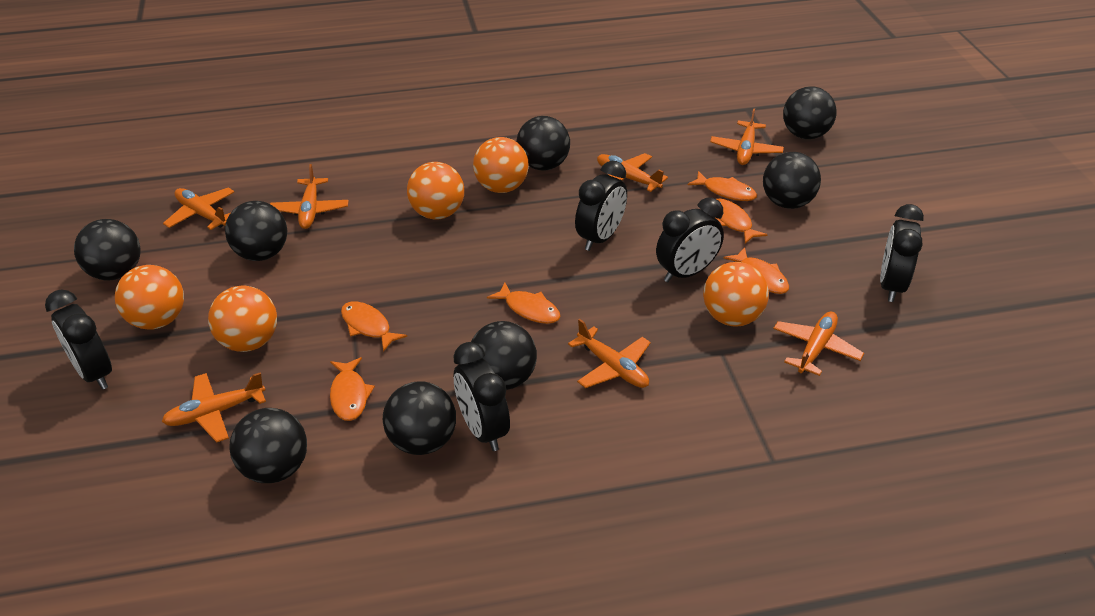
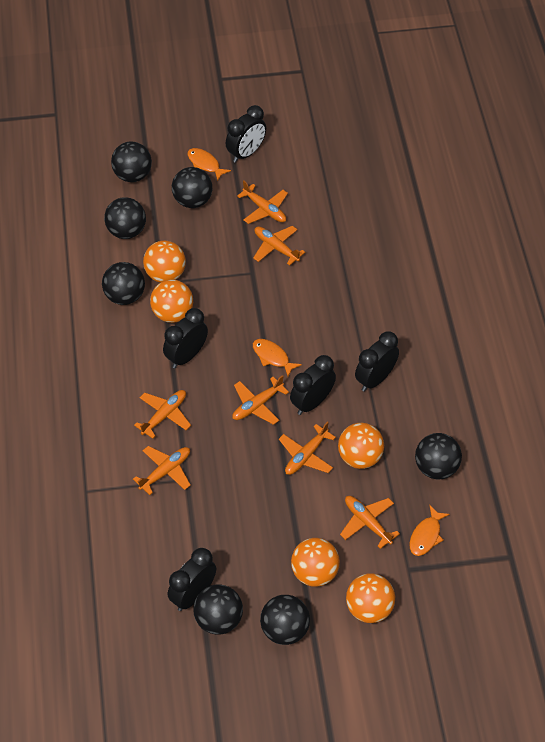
black ball: 8 -> 7
orange fish: 6 -> 3

